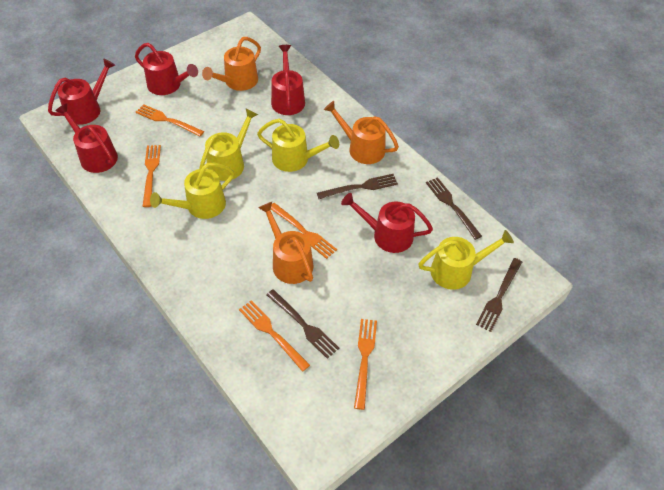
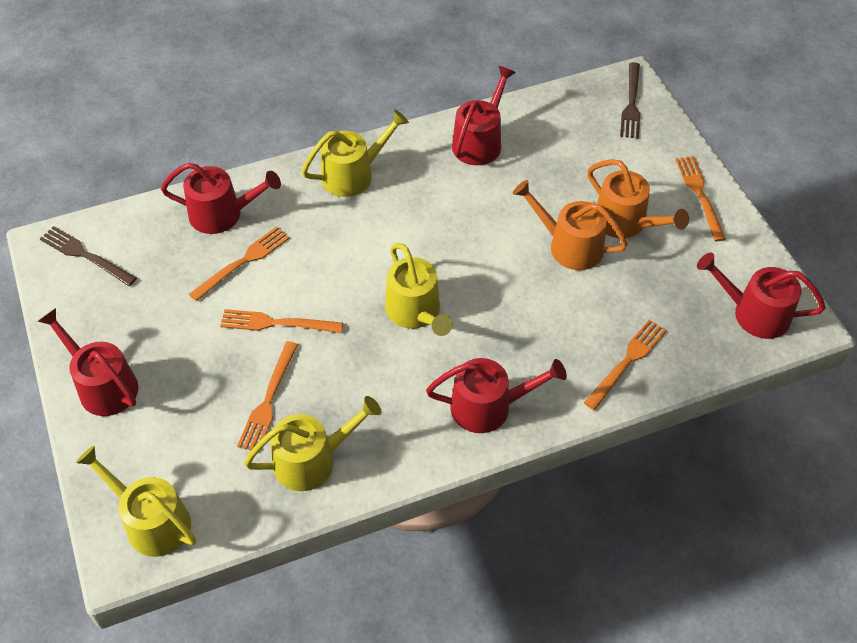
brown fork: 4 -> 2
orange watering can: 3 -> 2

